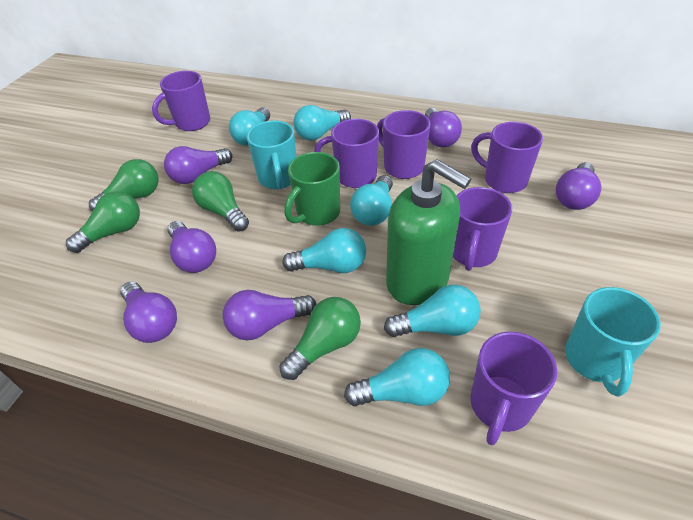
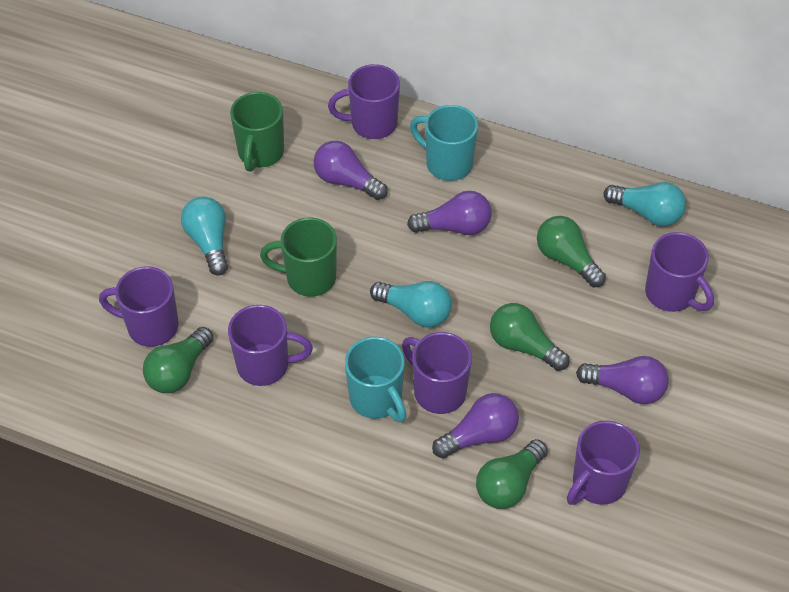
green mug: 1 -> 2
green soap dispenser: 1 -> 0
purple light bulb: 6 -> 4
turquoise light bulb: 6 -> 3

